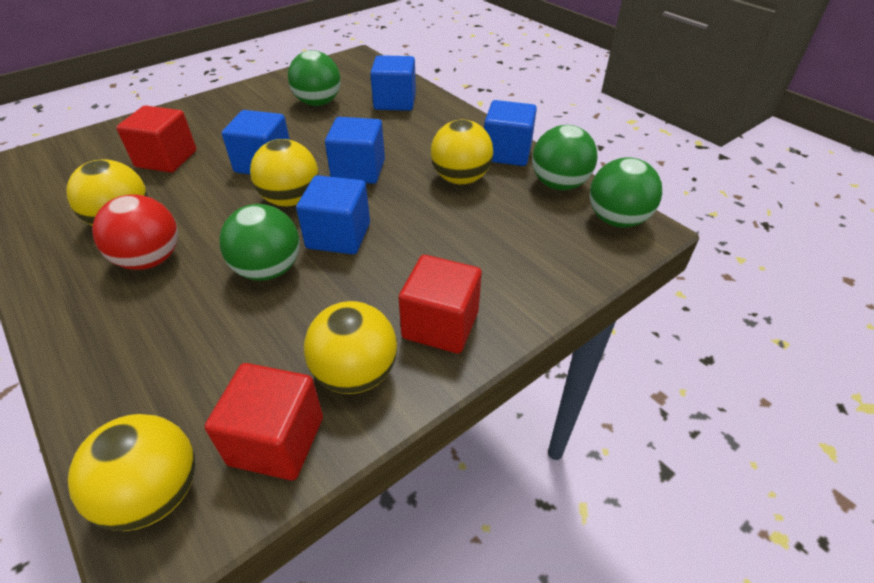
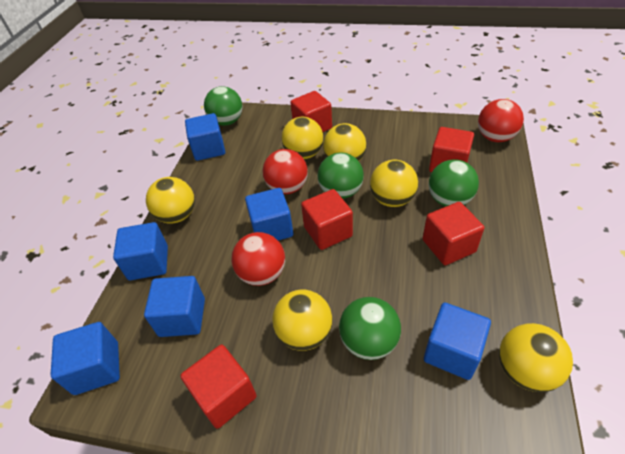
blue cube: 5 -> 6
red ball: 1 -> 3
red cube: 3 -> 5
yellow ball: 5 -> 6

